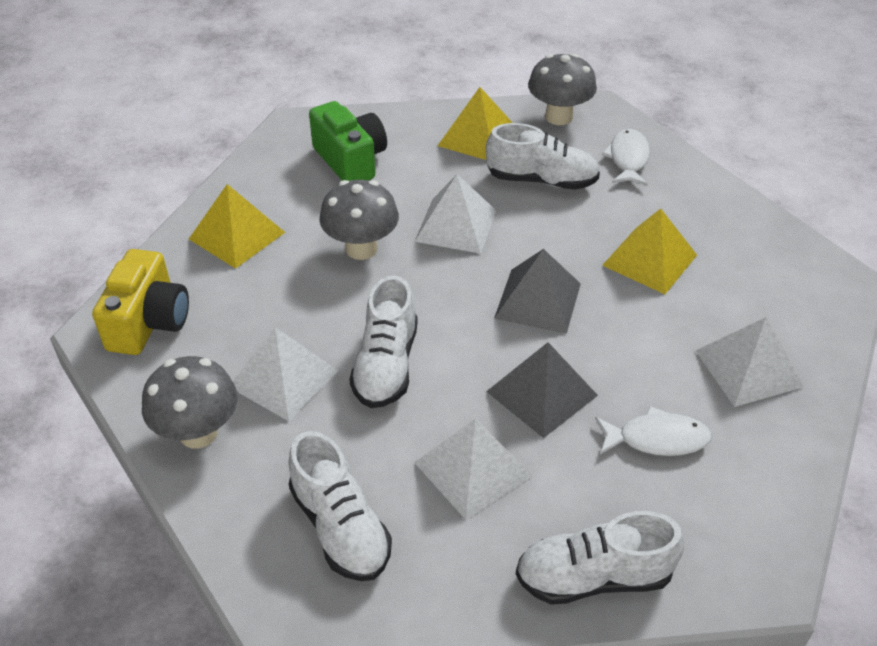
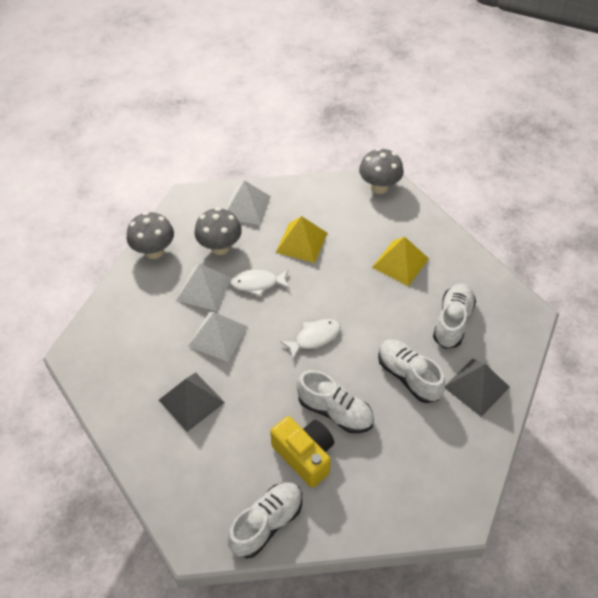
green camera: 1 -> 0
white pyramid: 4 -> 3
yellow pyramid: 3 -> 2

